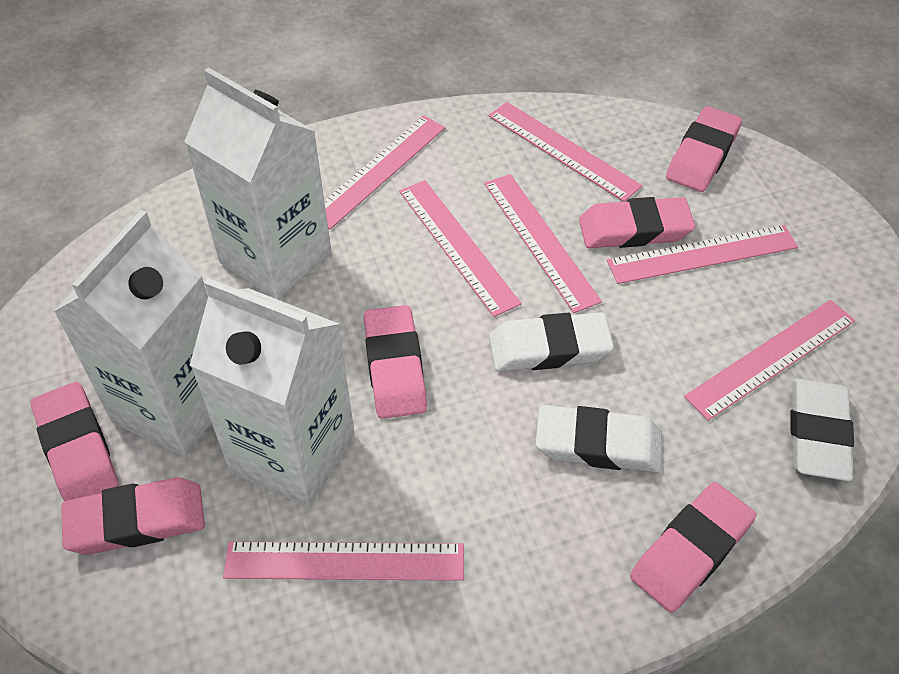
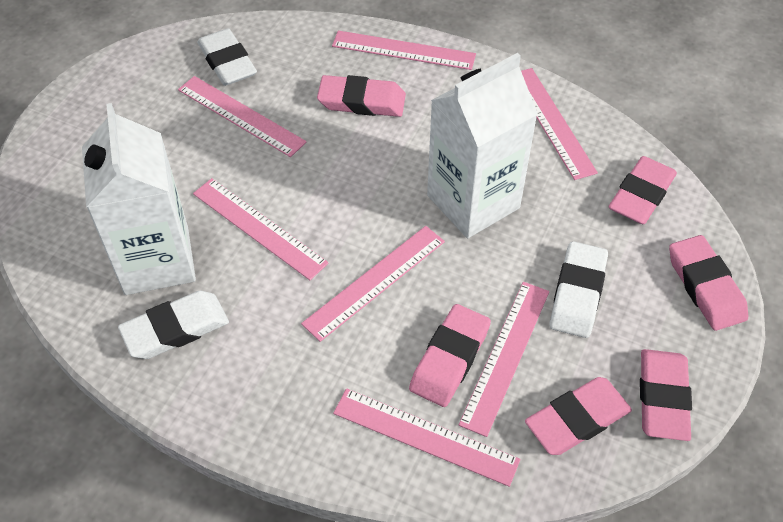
white carton: 3 -> 2

